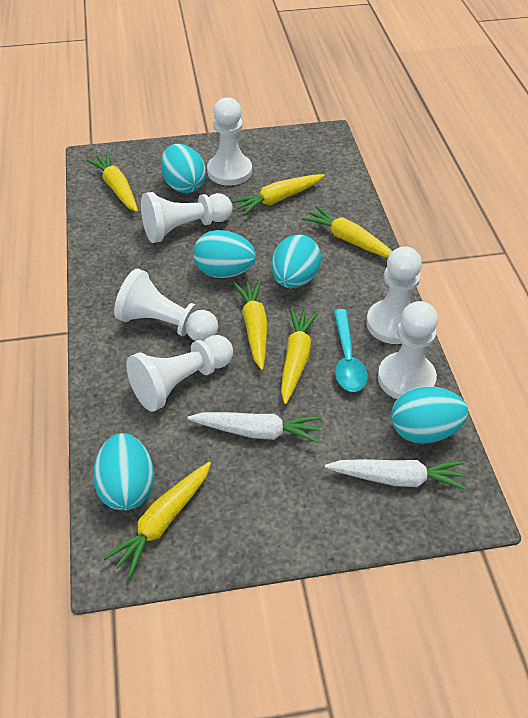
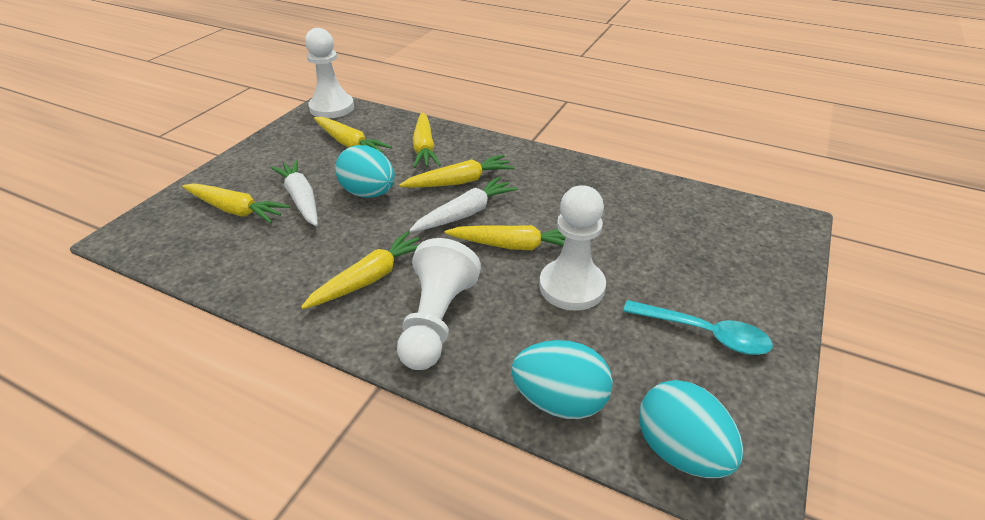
turquoise egg: 5 -> 3
white pawn: 6 -> 3

